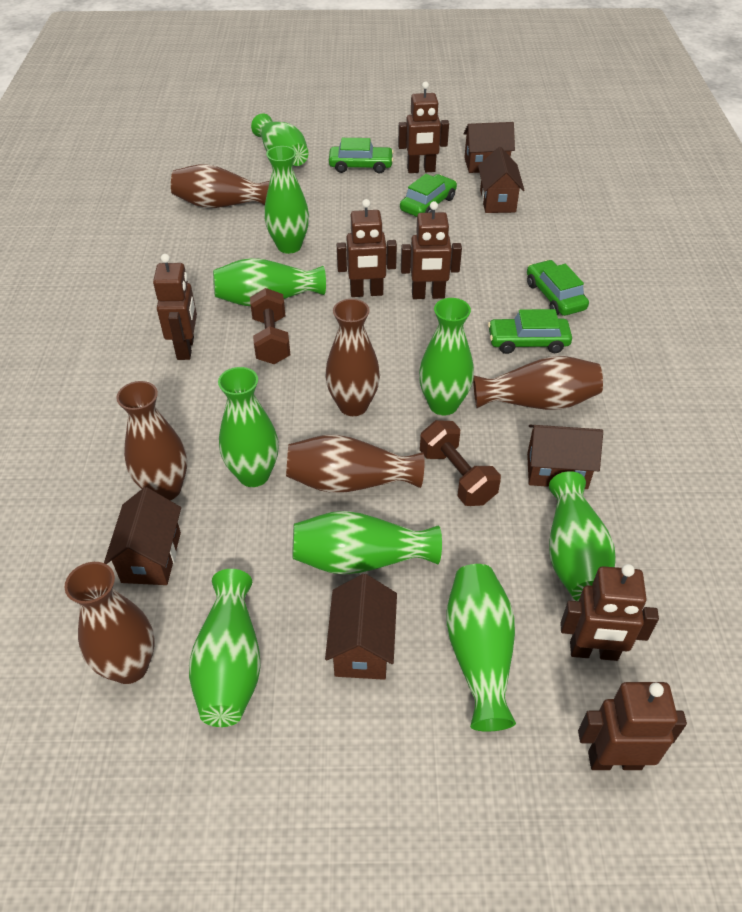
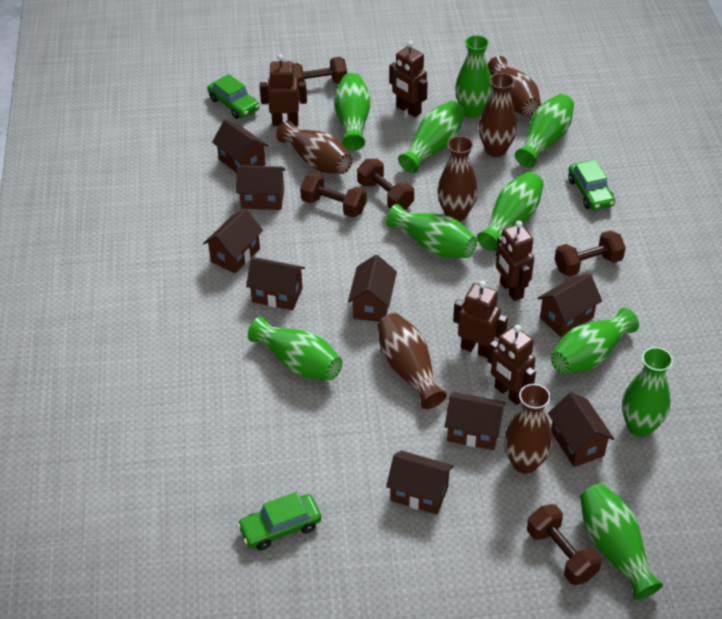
brown dumbbell: 2 -> 5
brown house: 5 -> 9
brown robot: 6 -> 5
green car: 4 -> 3
green vase: 9 -> 10

